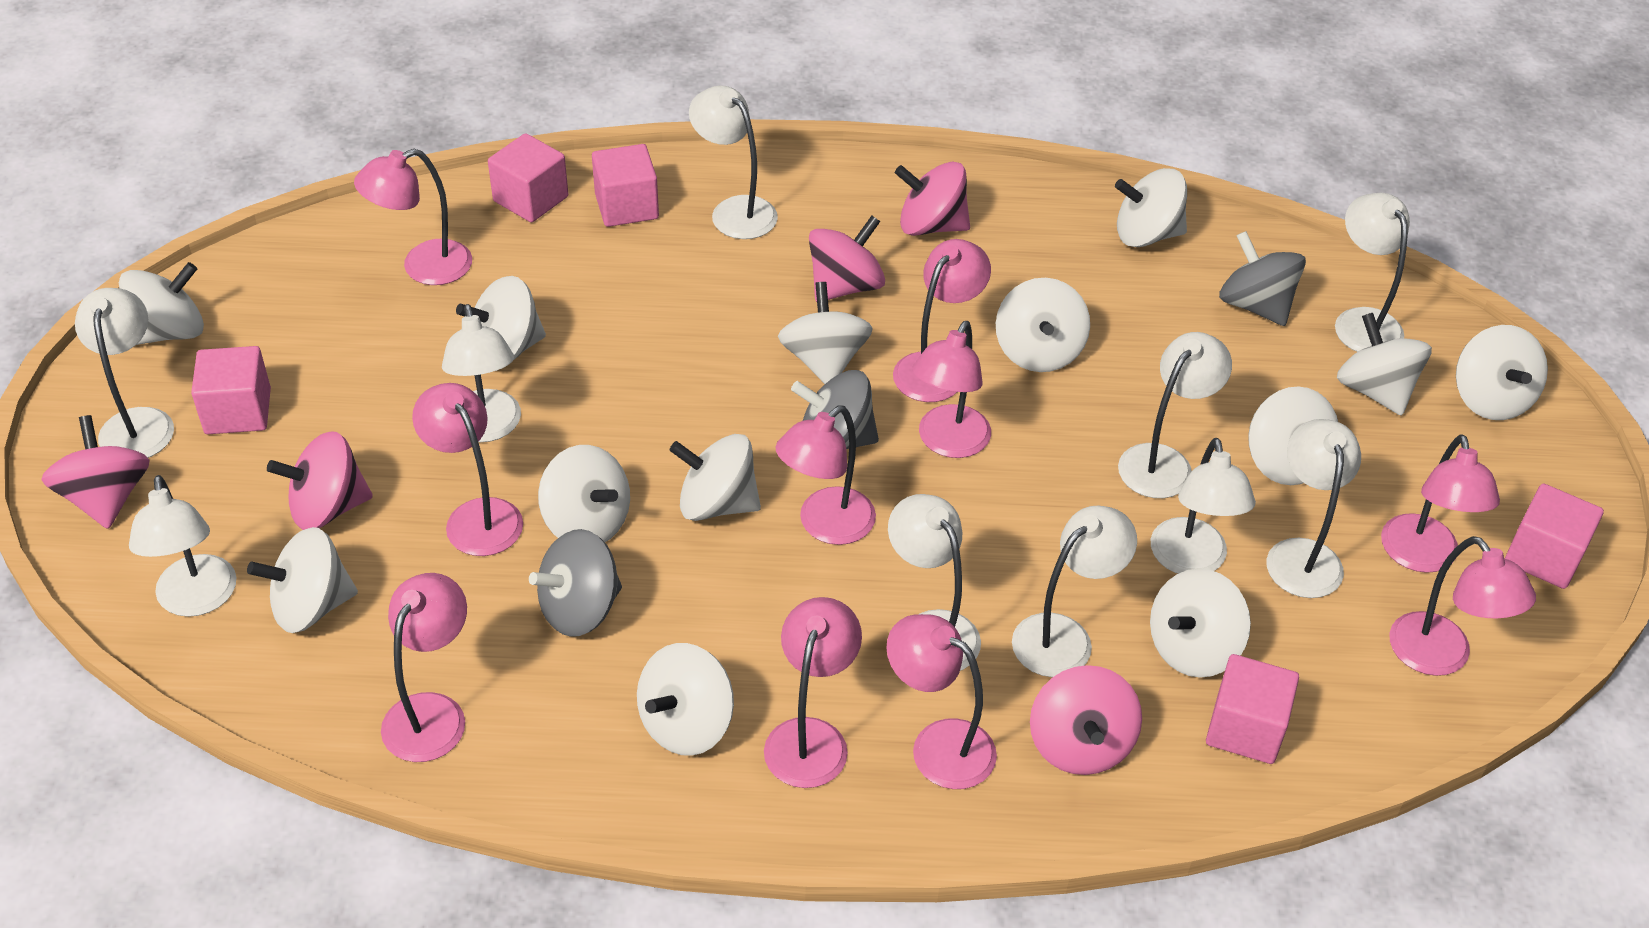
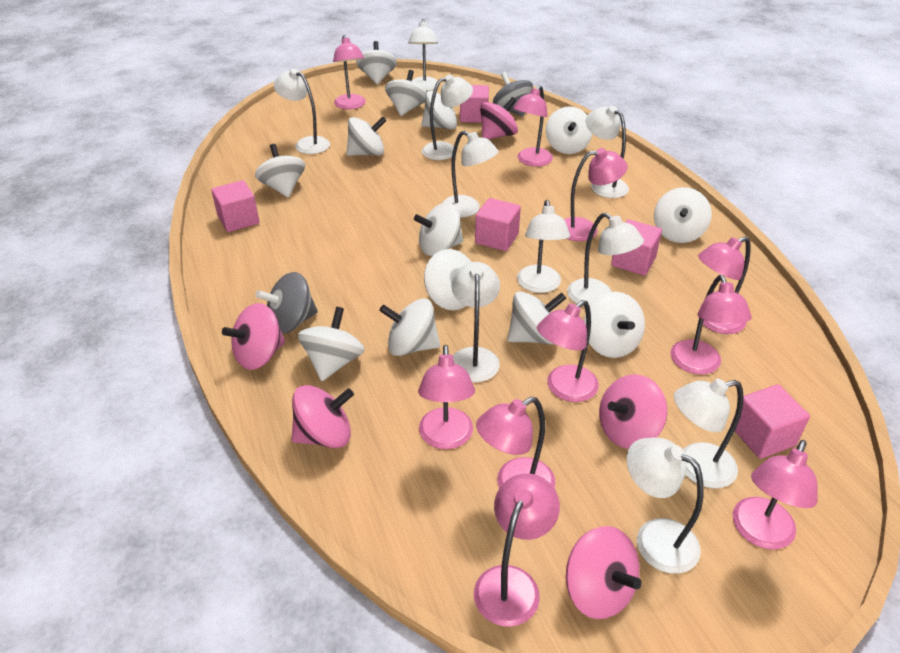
grey spinning top: 3 -> 2

